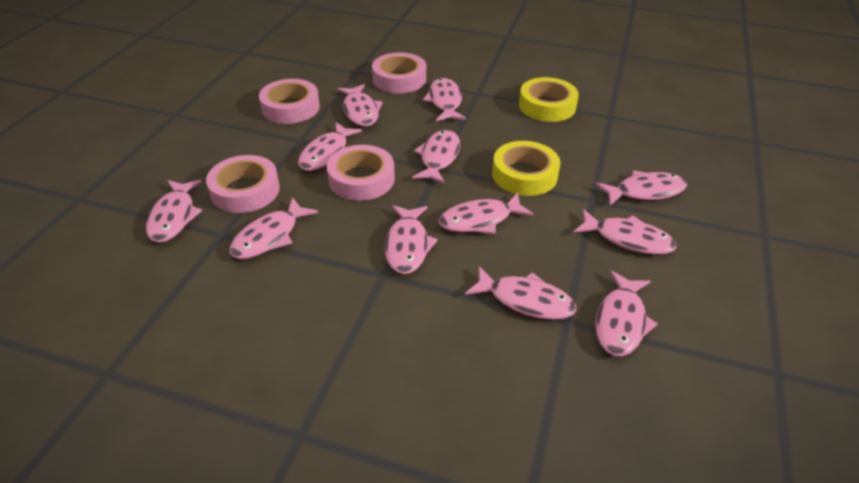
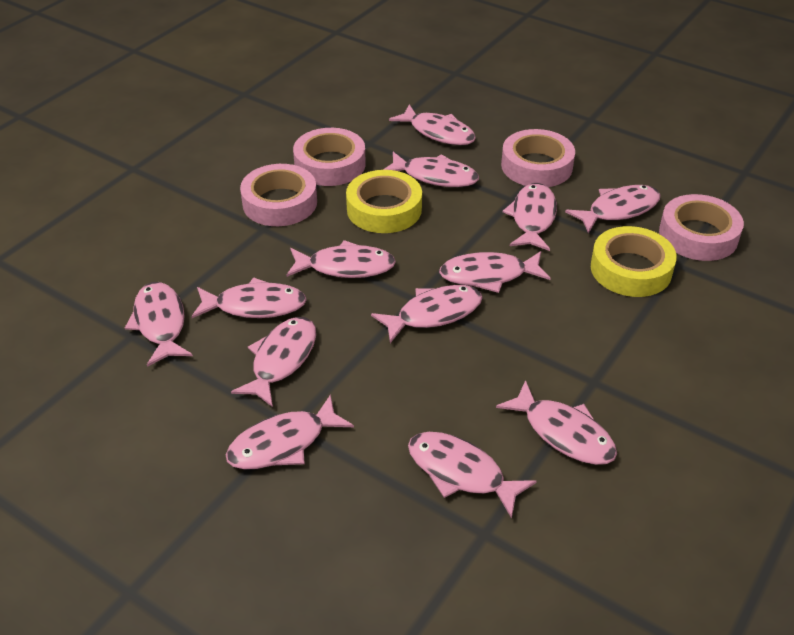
pink fish: 12 -> 13

